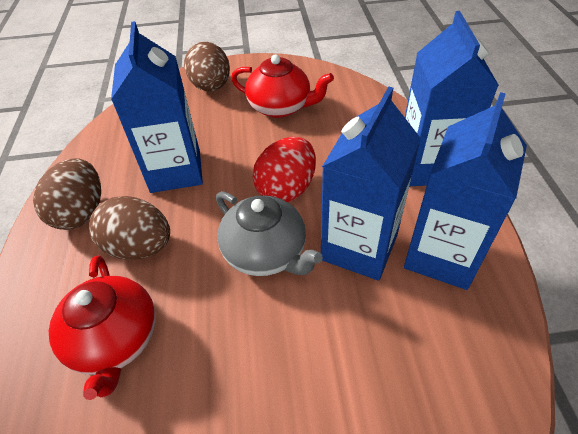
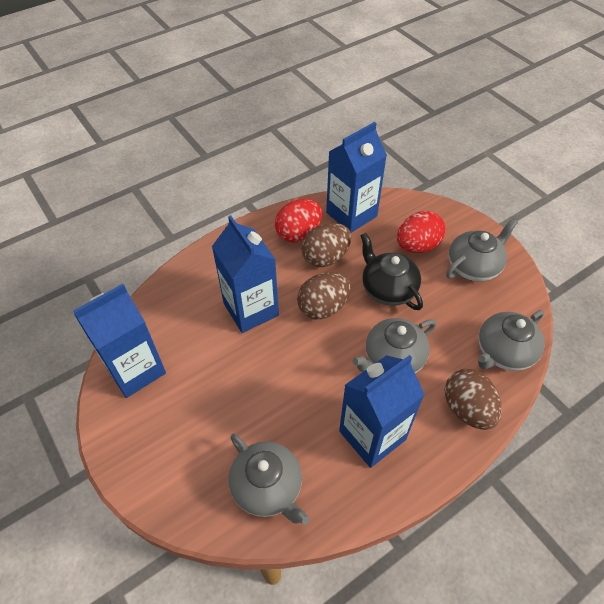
black teapot: 0 -> 1
grey teapot: 1 -> 4
red egg: 1 -> 2
red teapot: 2 -> 0

